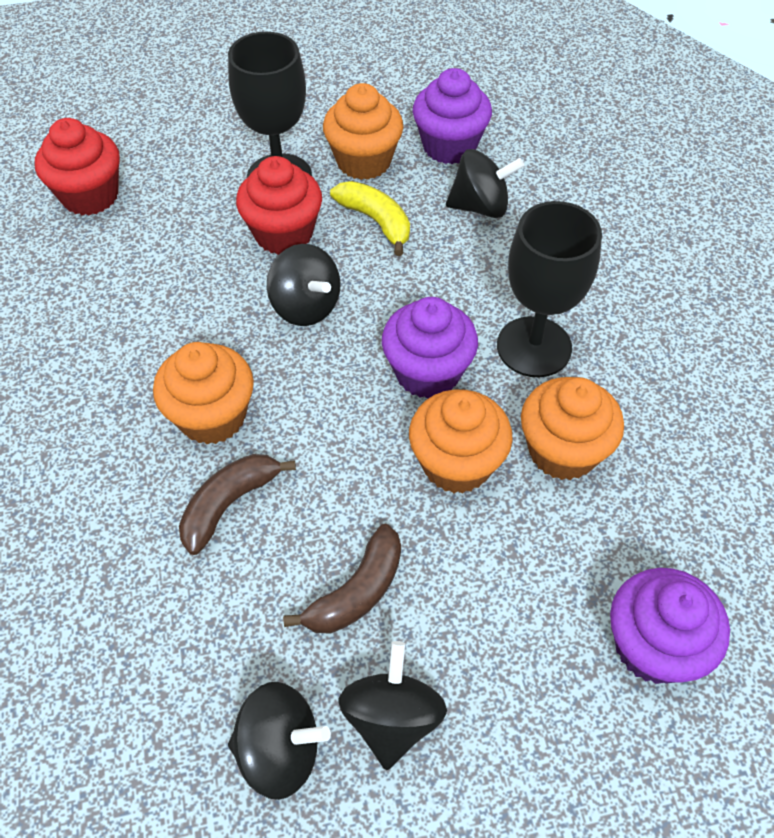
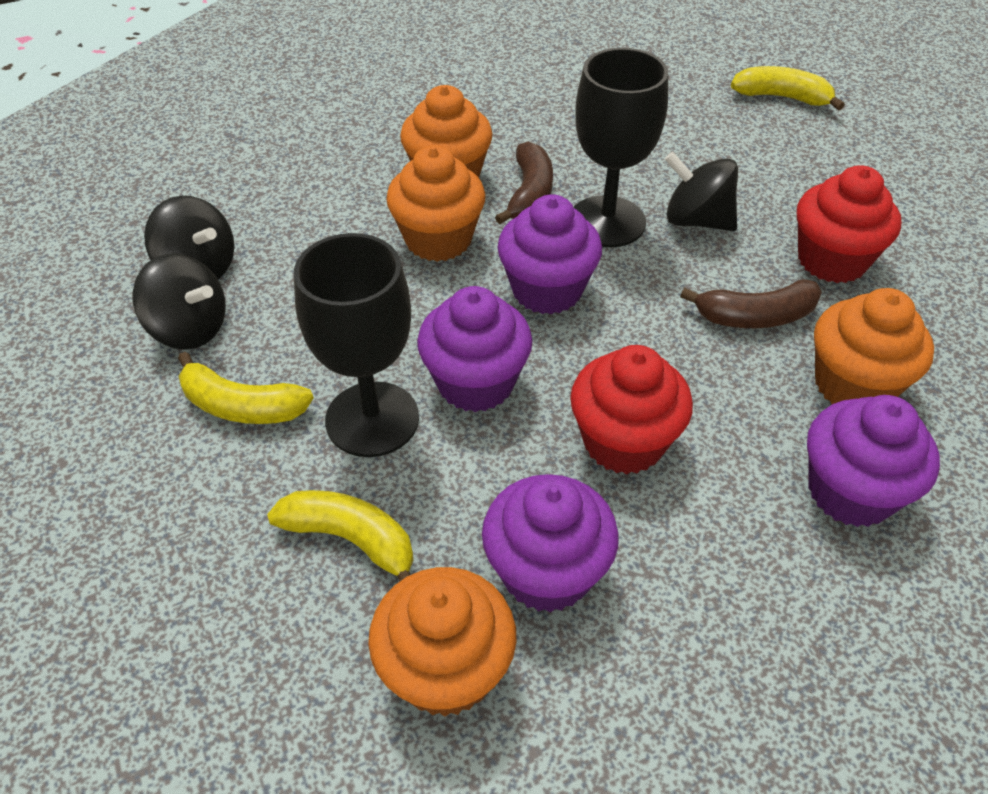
black spinning top: 4 -> 3
purple cupcake: 3 -> 4
yellow banana: 1 -> 3

